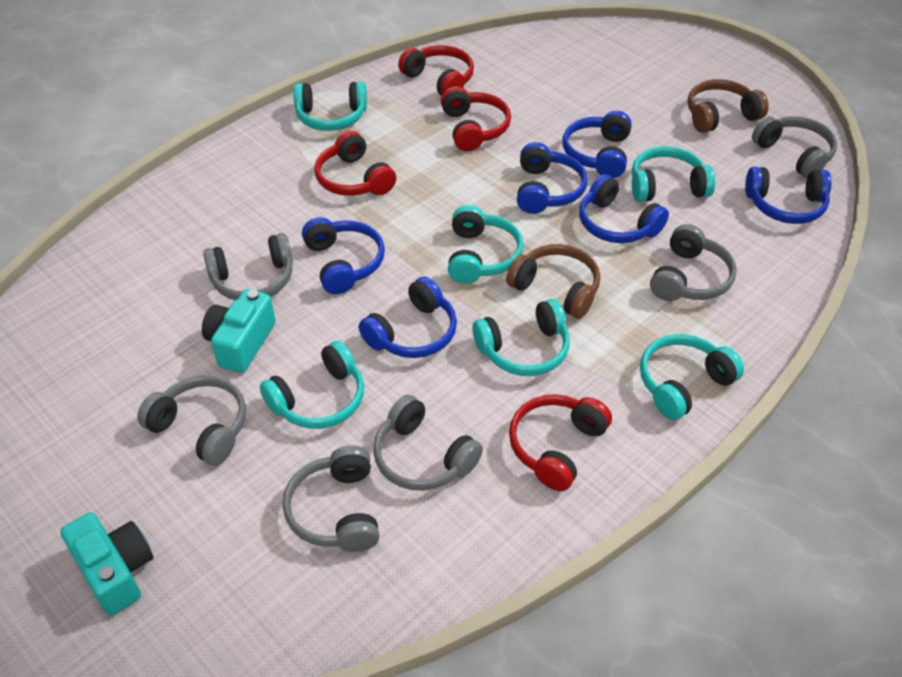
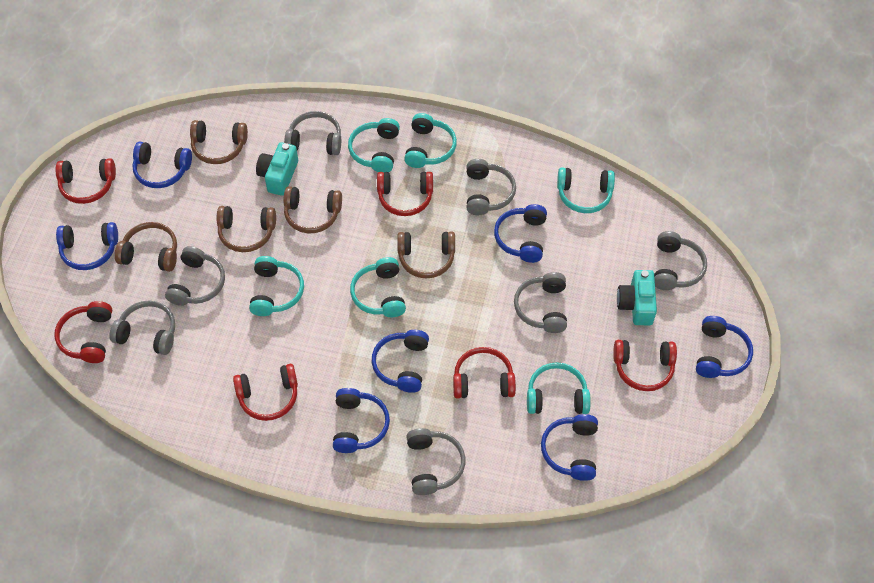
blue headphones: 6 -> 7
brown headphones: 2 -> 5
grey headphones: 6 -> 7
red headphones: 4 -> 6

